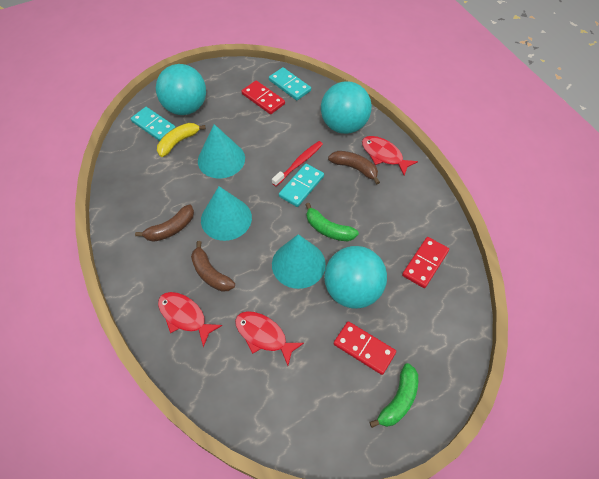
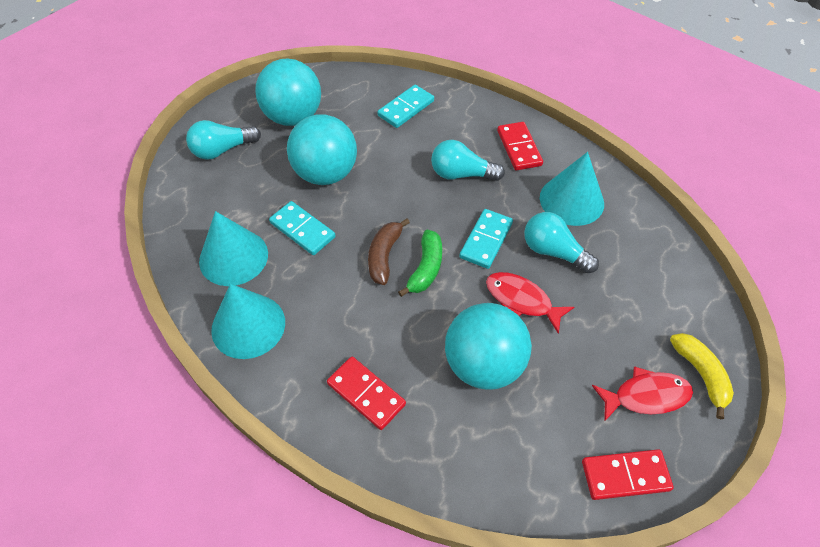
brown banana: 3 -> 1
green banana: 2 -> 1
red fish: 3 -> 2
red toothbrush: 1 -> 0
turquoise light bulb: 0 -> 3

